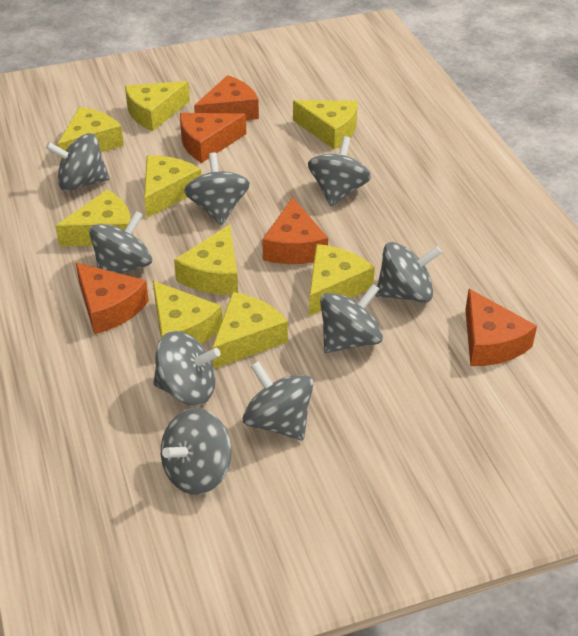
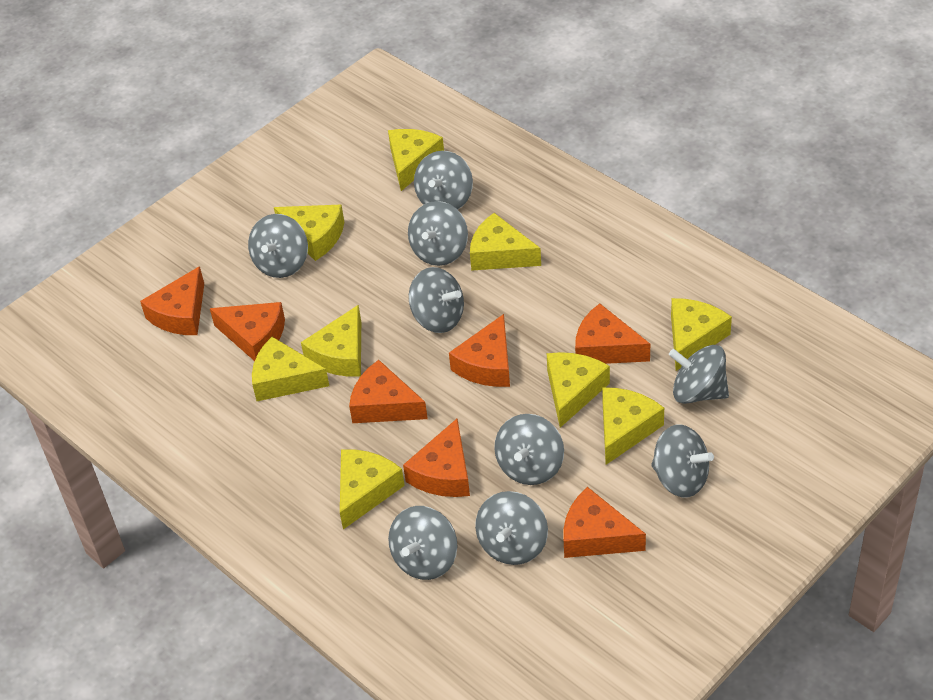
orange cheese: 5 -> 7

